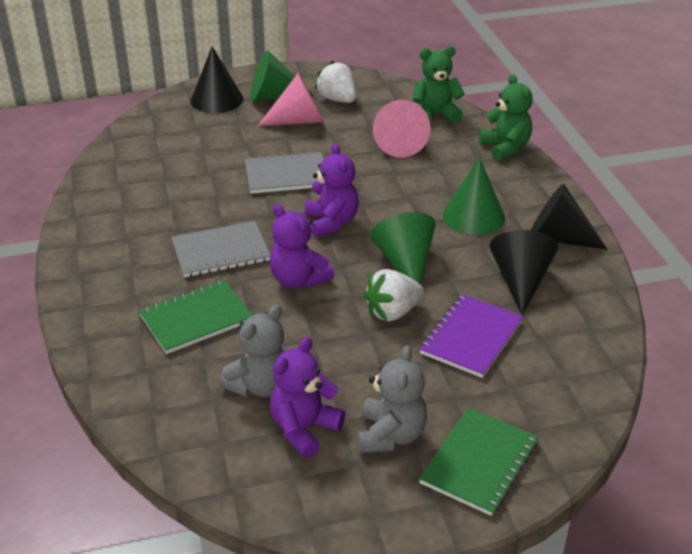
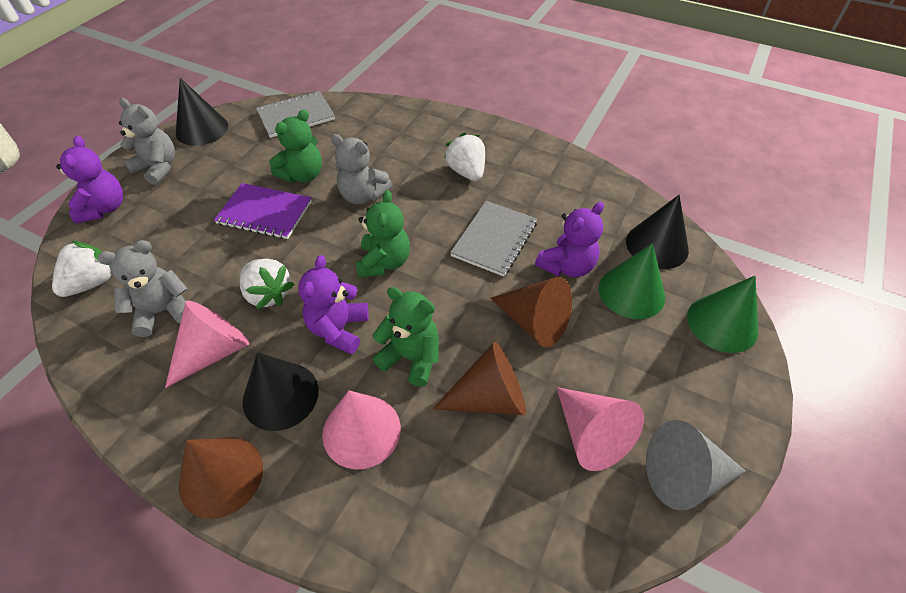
brown cone: 0 -> 3
green cone: 3 -> 2
green notebook: 2 -> 0
green teddy bear: 2 -> 3
grey cone: 0 -> 1
grey teddy bear: 2 -> 3
pink cone: 2 -> 3
white strawberry: 2 -> 3

